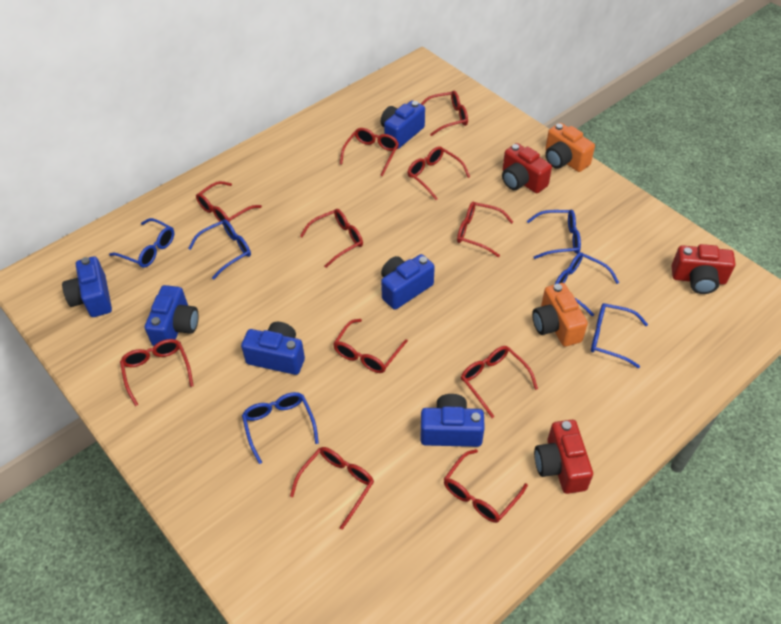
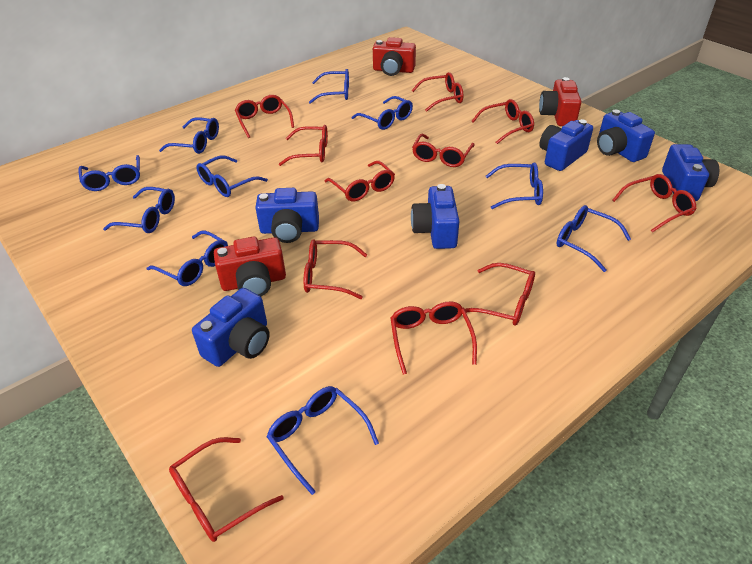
blue glasses: 6 -> 10
orange camera: 2 -> 0

